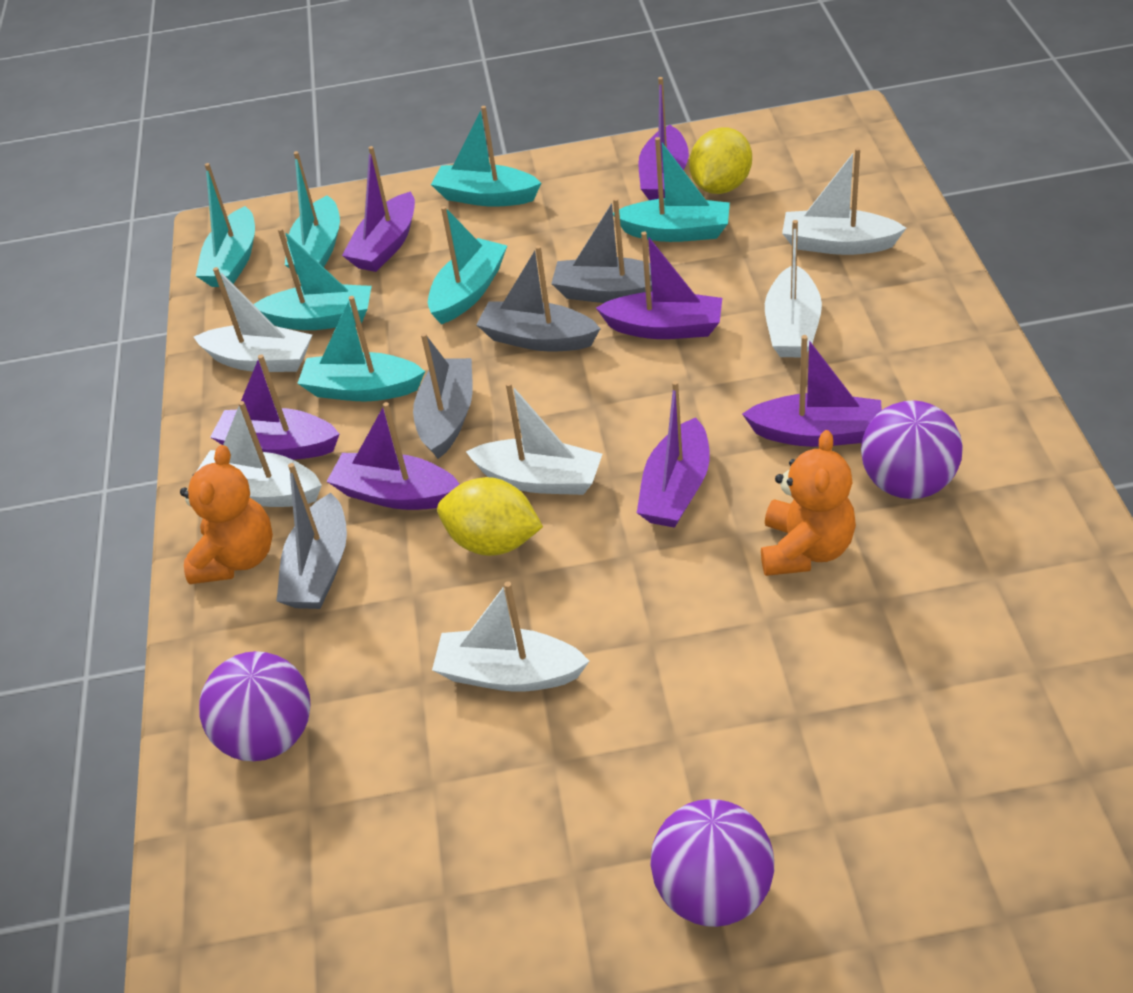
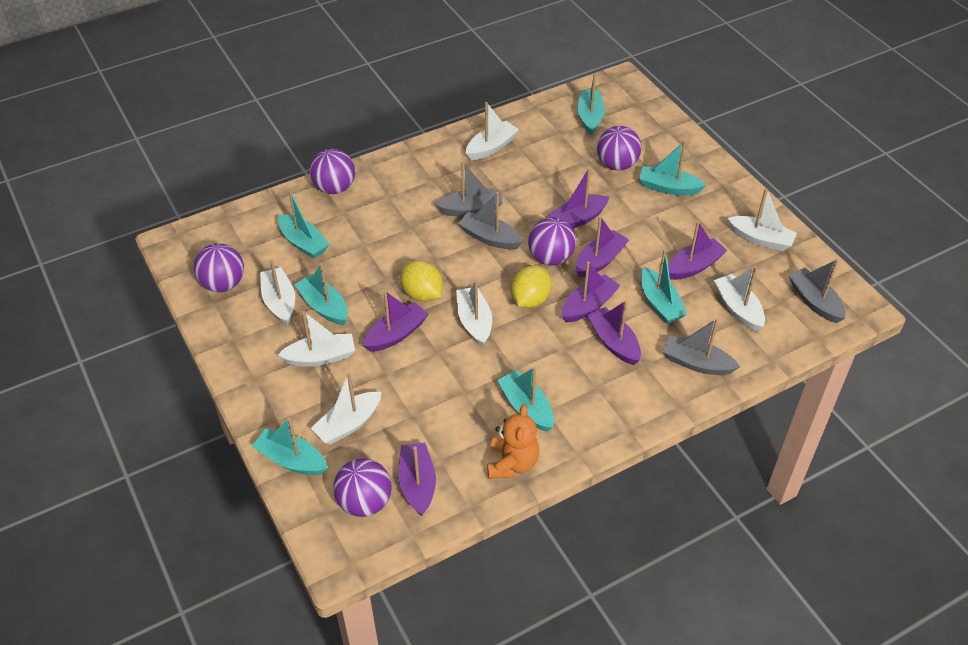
orange teddy bear: 2 -> 1
purple ball: 3 -> 5
white boat: 6 -> 7

